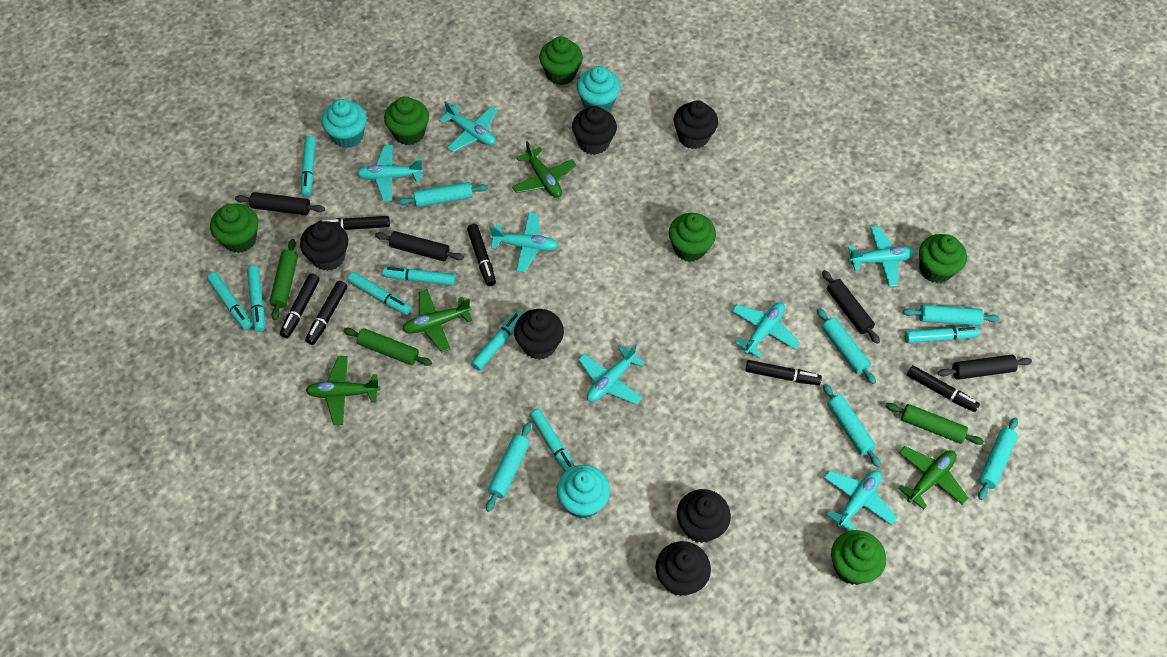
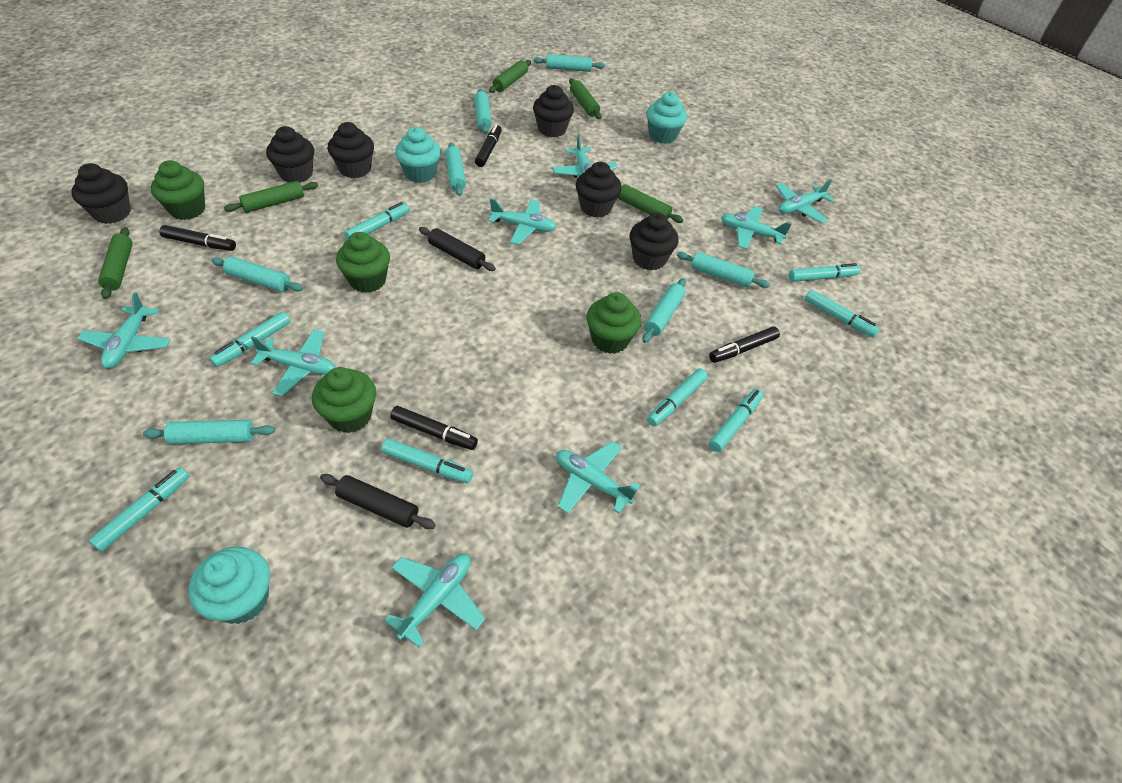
black marker: 6 -> 4
black rolling pin: 4 -> 2
green cupcake: 6 -> 4
green plane: 4 -> 0
green rolling pin: 3 -> 5
turquoise plane: 7 -> 8
turquoise rolling pin: 6 -> 7

